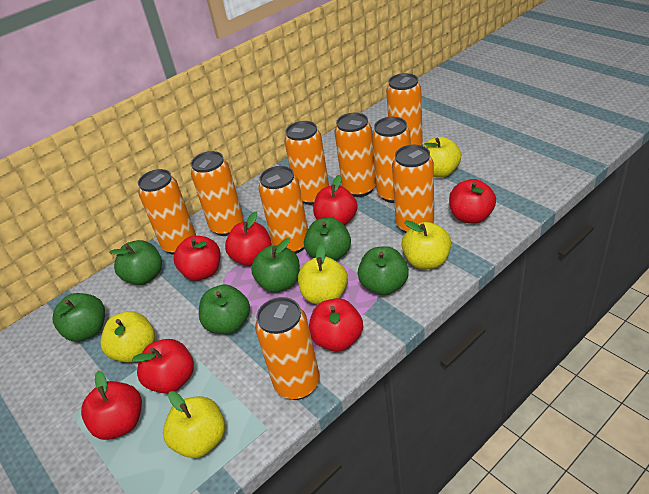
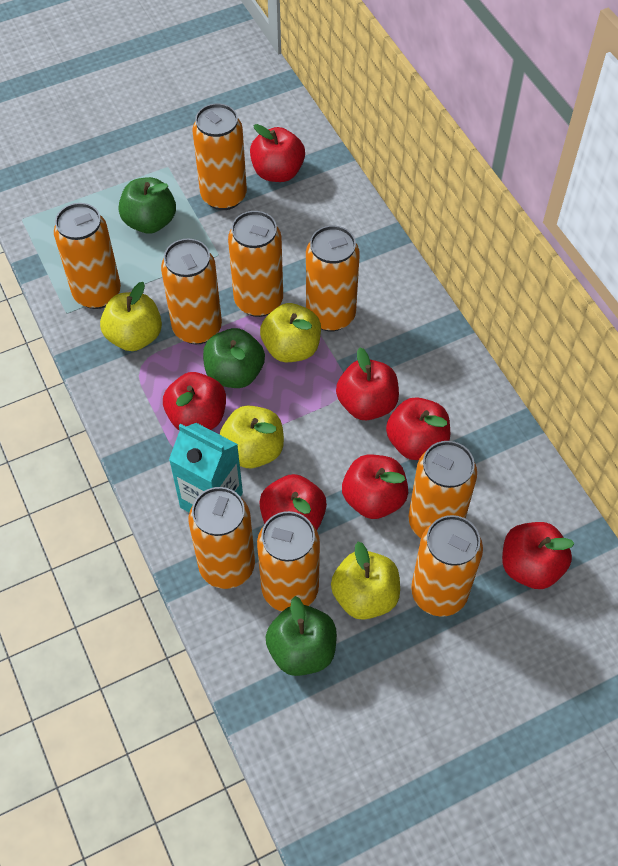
green apple: 6 -> 3
turquoise carton: 0 -> 1
yellow apple: 5 -> 4

